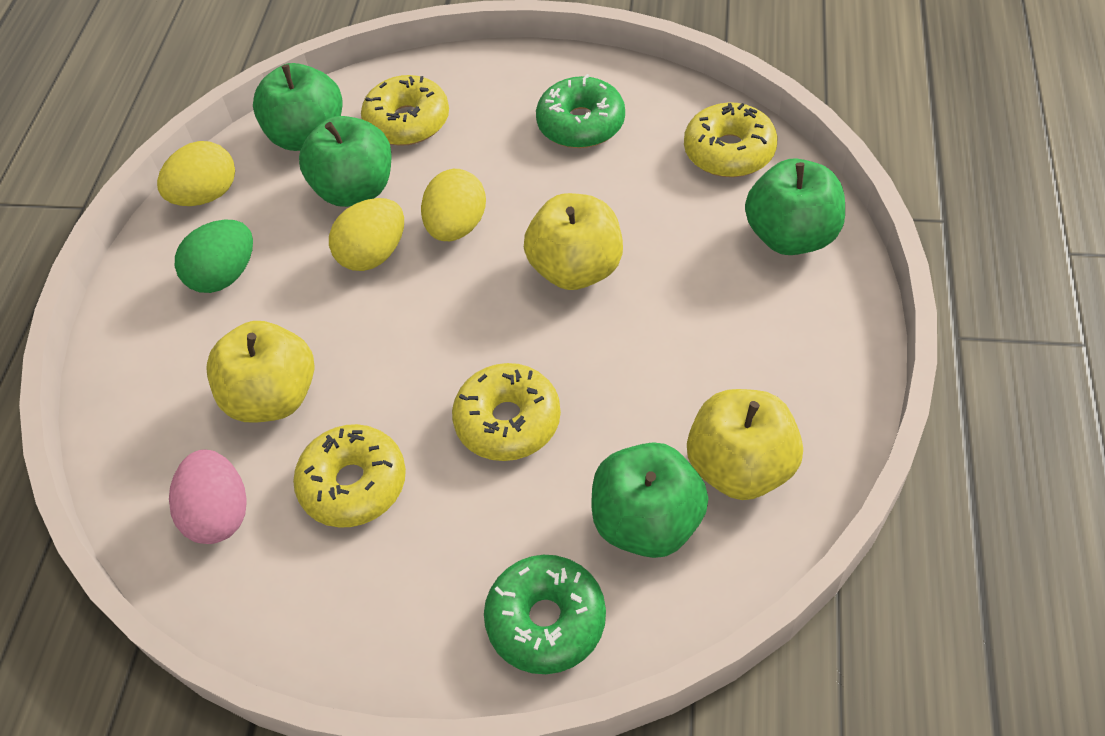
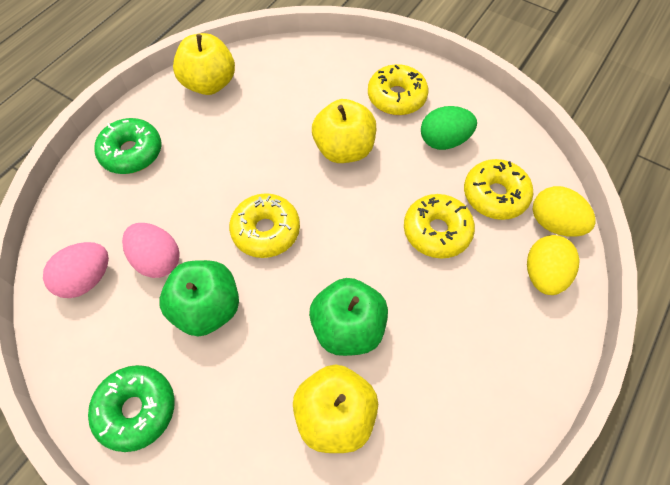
green apple: 4 -> 2
pink egg: 1 -> 2
yellow egg: 3 -> 2

